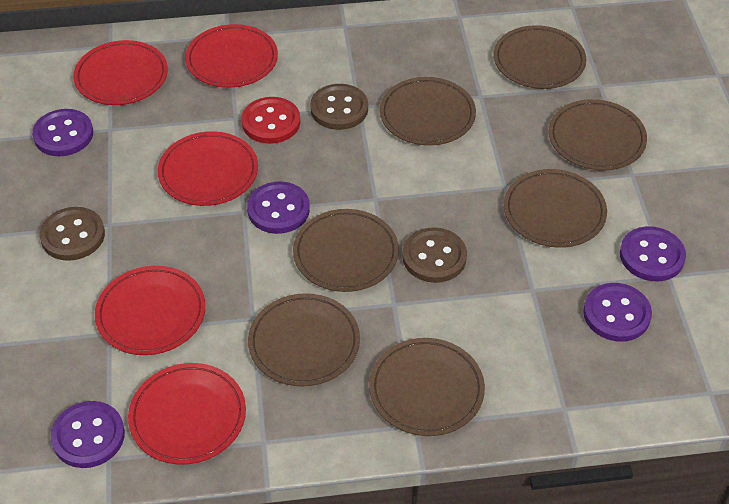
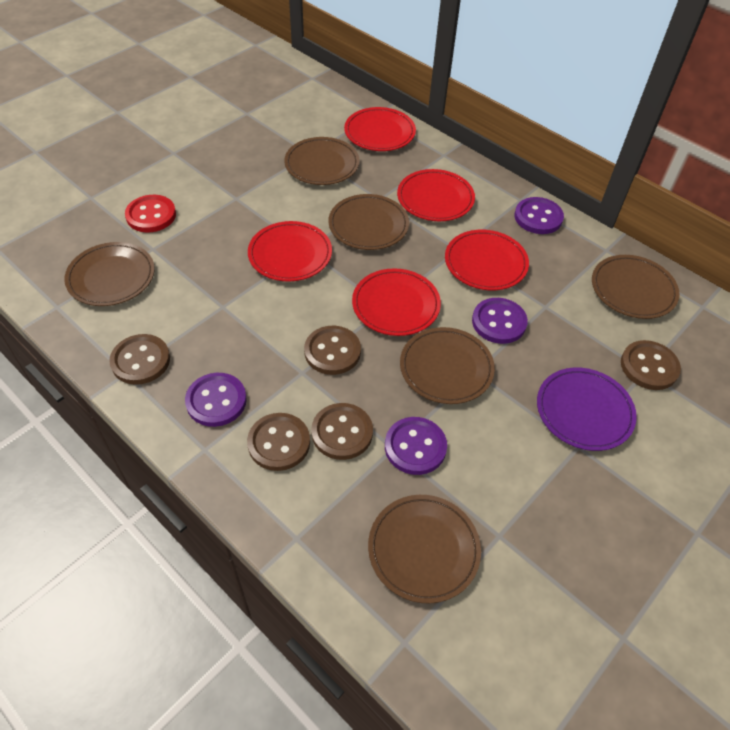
brown button: 3 -> 5
brown plate: 7 -> 6
purple button: 5 -> 4
purple plate: 0 -> 1

